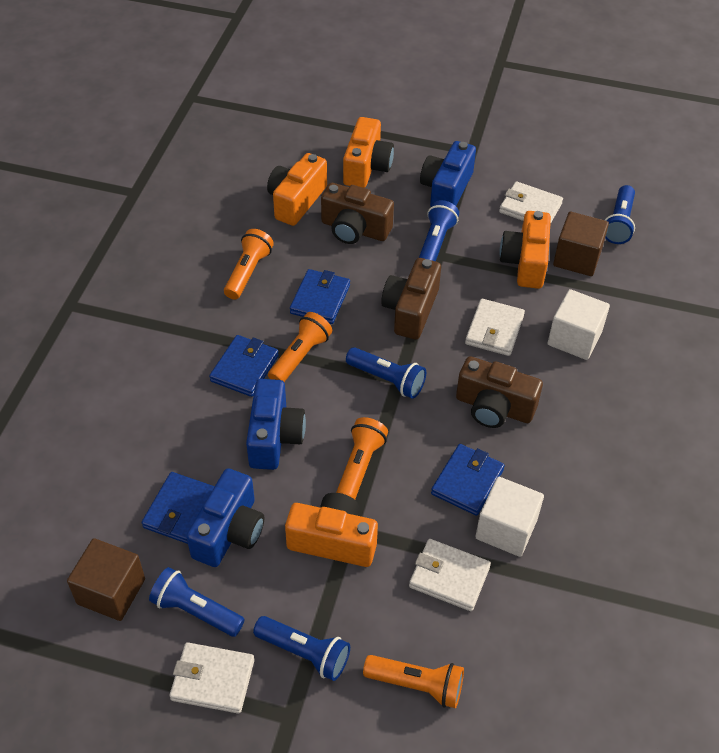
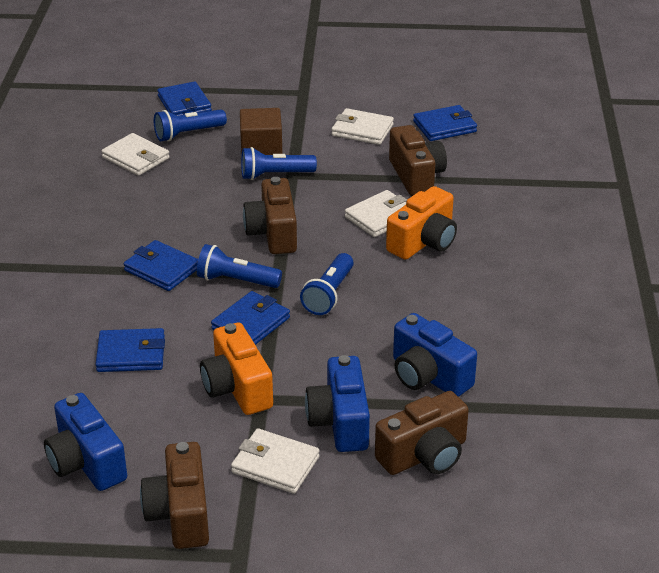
blue flashlight: 5 -> 4
blue wallet: 4 -> 5
brown camera: 3 -> 4
brown cube: 2 -> 1
orange camera: 4 -> 2
orange flashlight: 4 -> 0
white cube: 2 -> 0

